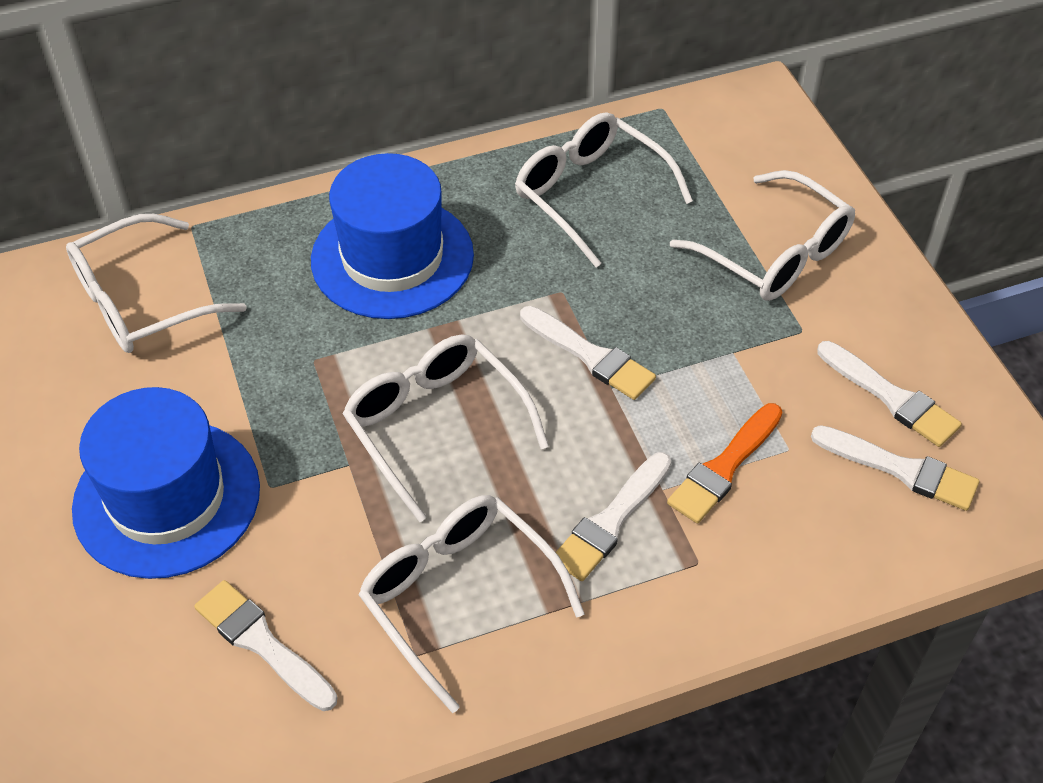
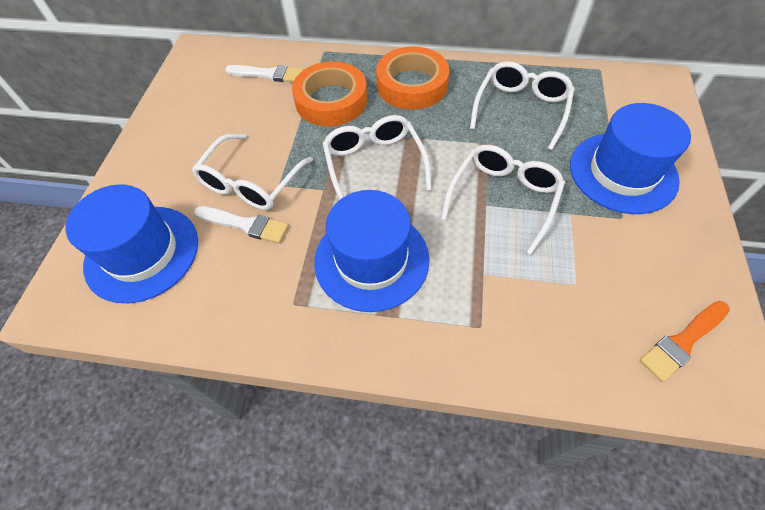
blue hat: 2 -> 3
orange tape: 0 -> 2
white brush: 5 -> 2
white glasses: 5 -> 4

